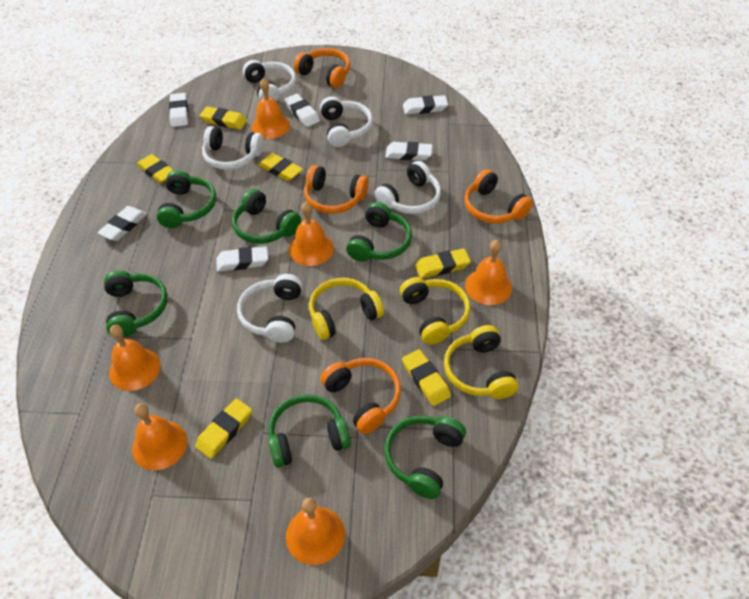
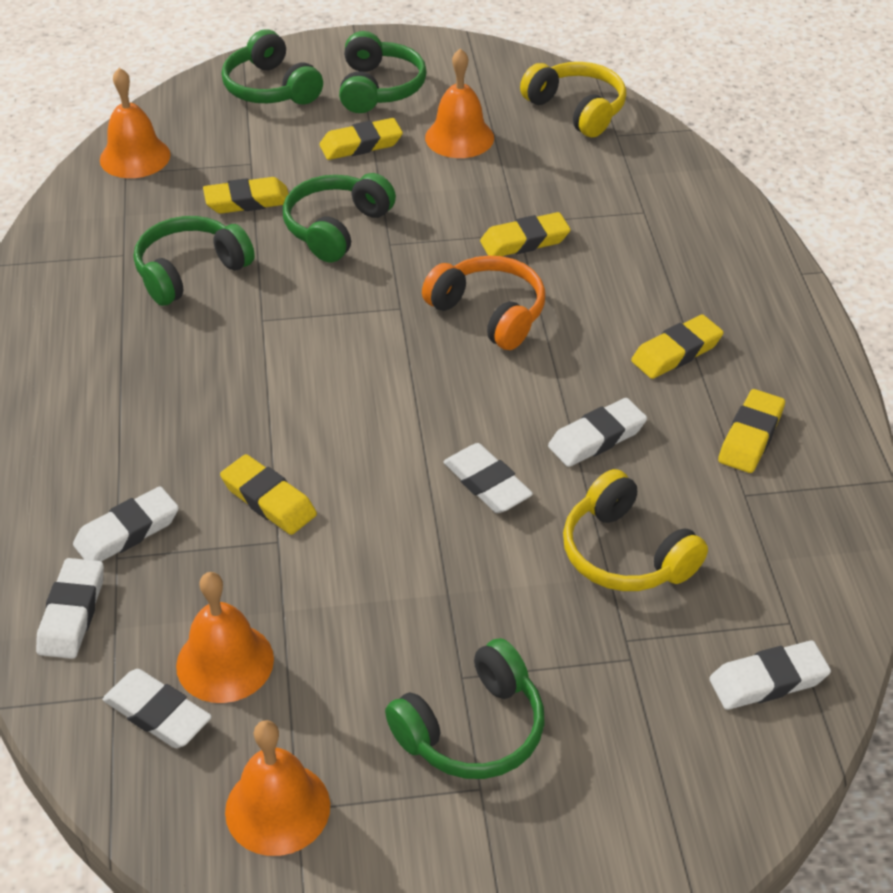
green headphones: 6 -> 5
orange bell: 6 -> 4
orange headphones: 4 -> 1
white headphones: 5 -> 0
yellow headphones: 3 -> 2

